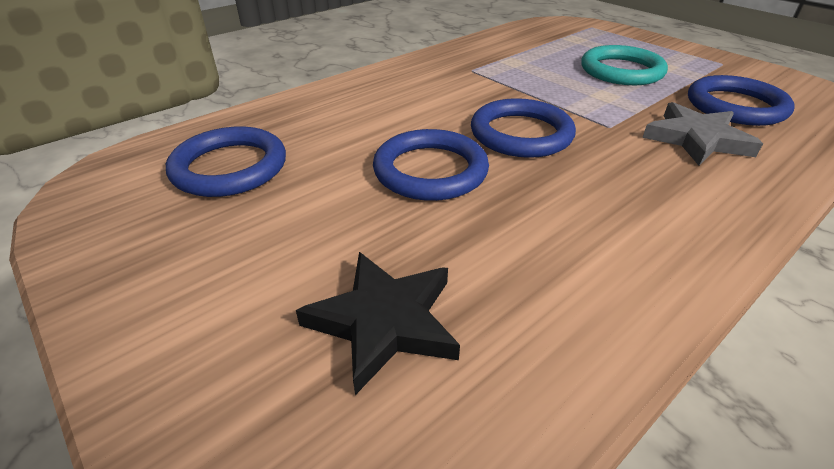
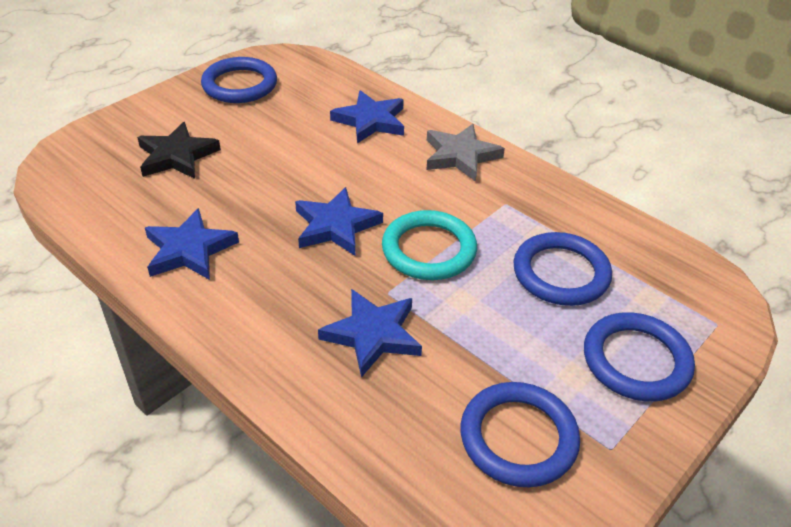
blue star: 0 -> 4

